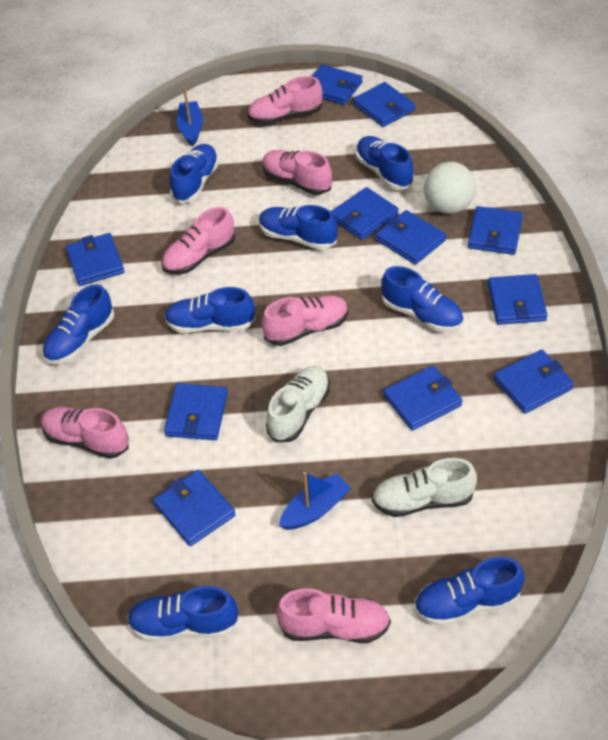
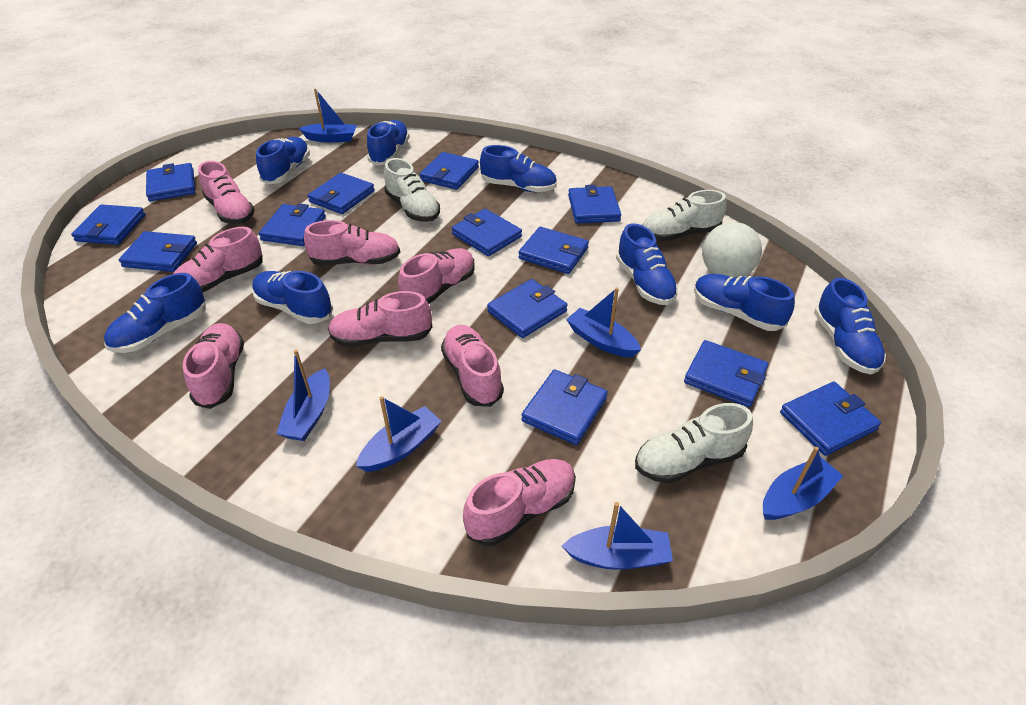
blue boat: 2 -> 6
blue wallet: 11 -> 13
pink shoe: 6 -> 8
white shoe: 2 -> 3

